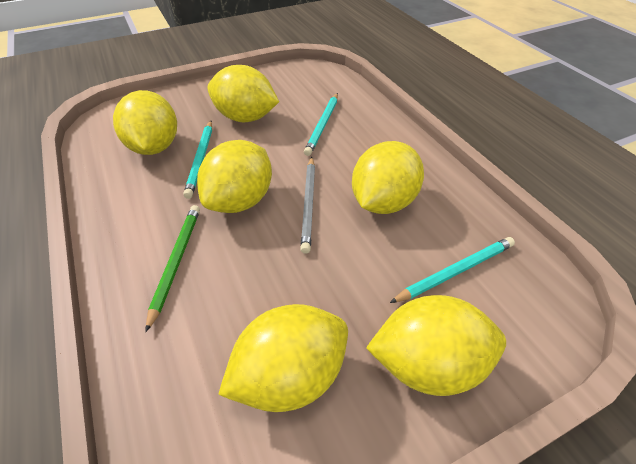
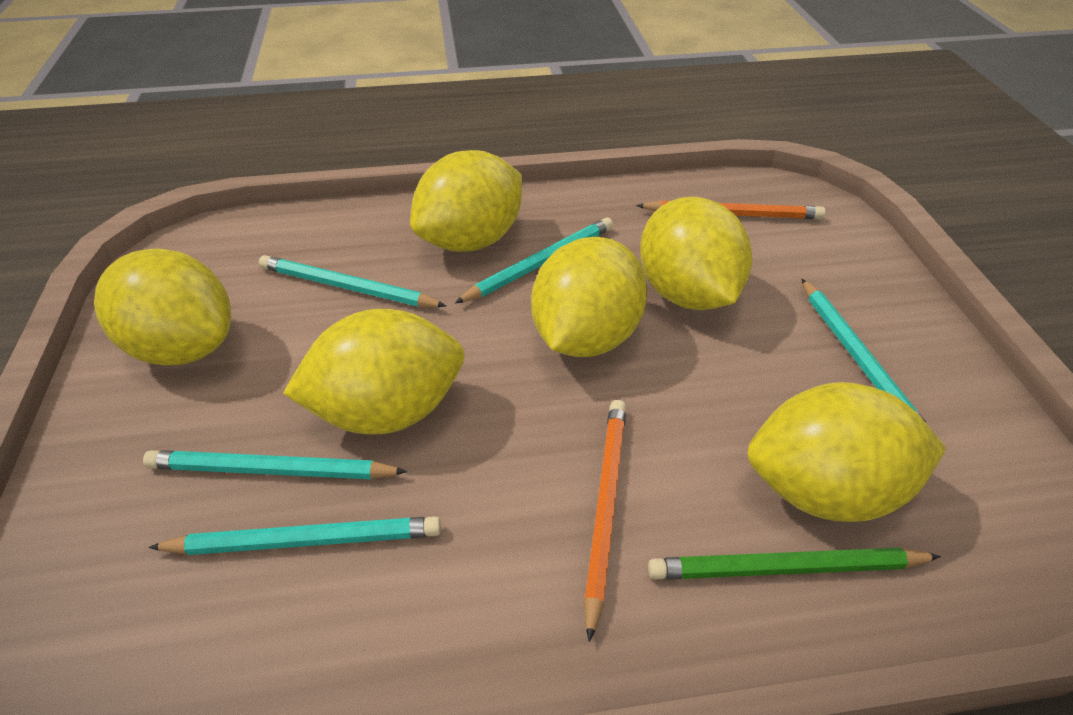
grey pencil: 1 -> 0
orange pencil: 0 -> 2
turquoise pencil: 3 -> 5

